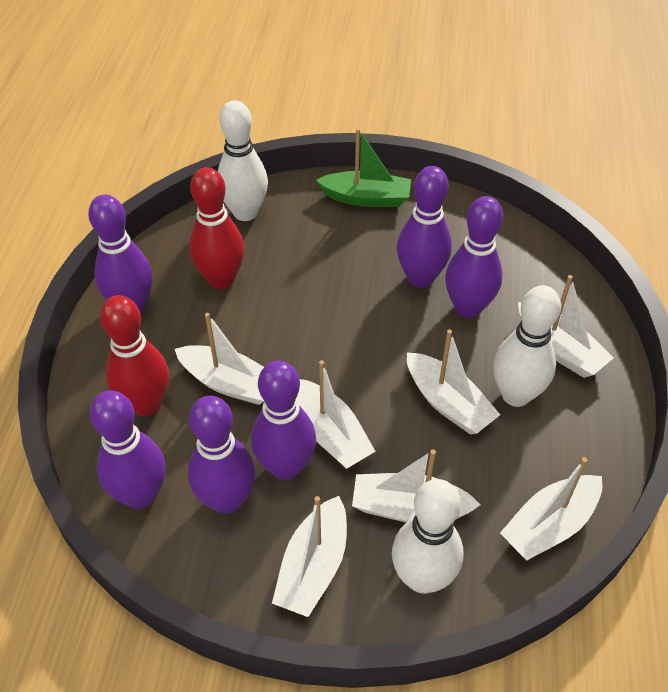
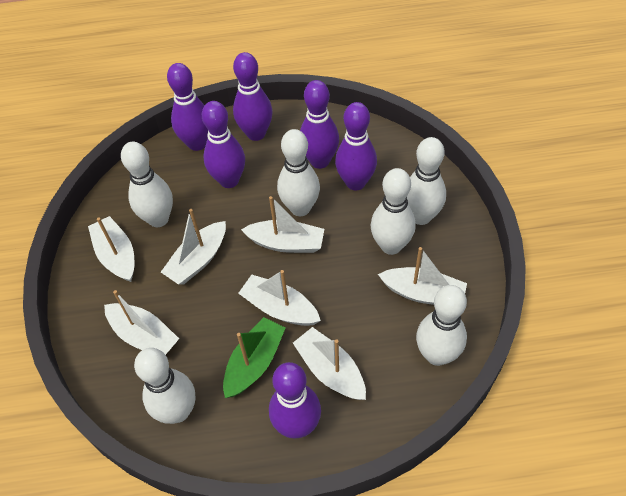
red bowling pin: 2 -> 0
white bowling pin: 3 -> 6

